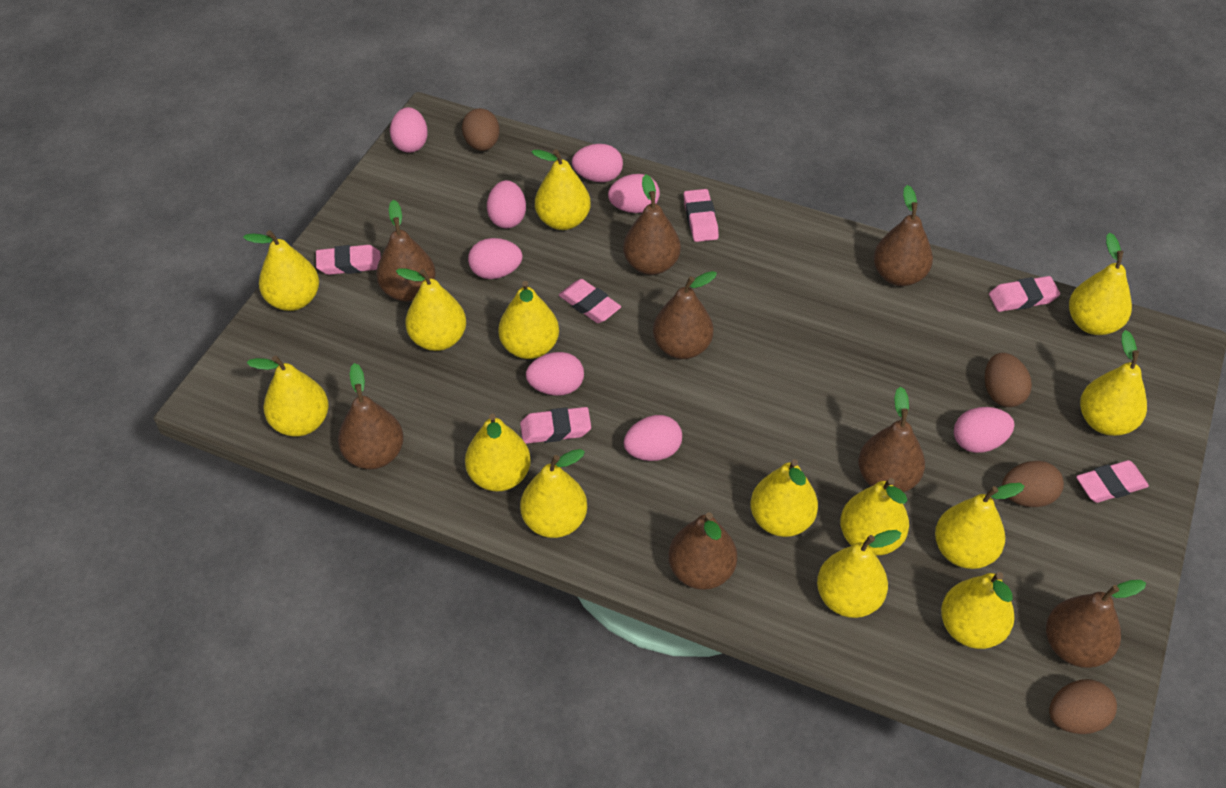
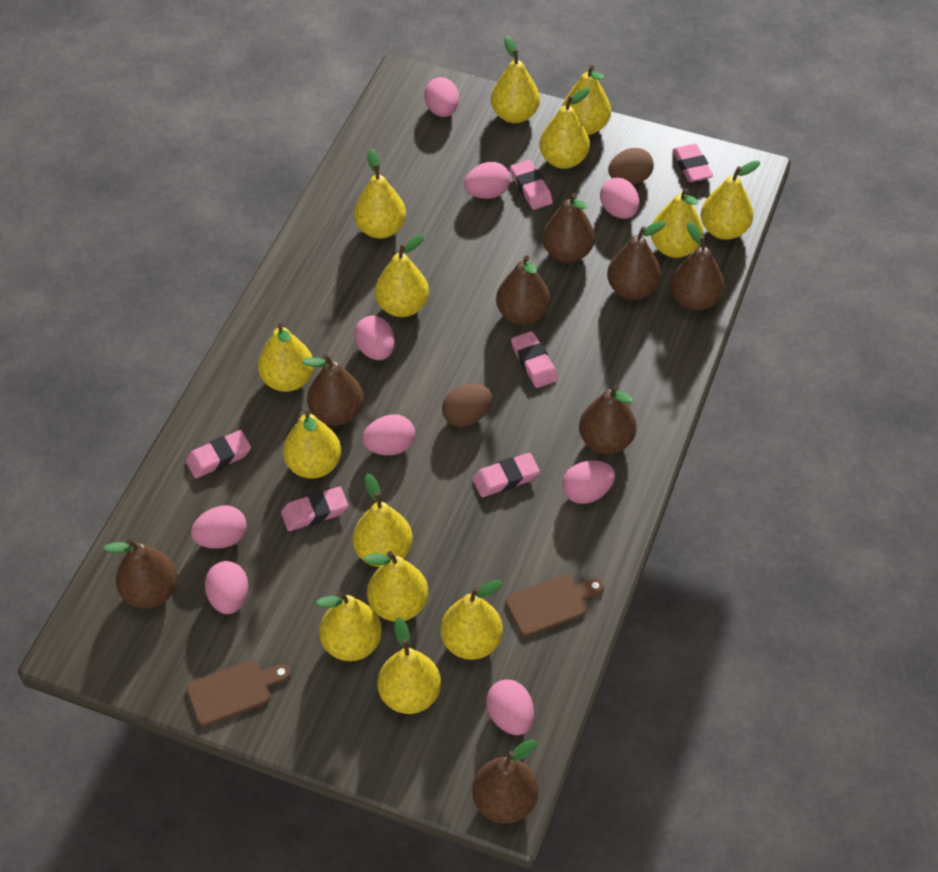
brown cutting board: 0 -> 2
brown egg: 4 -> 2
pink egg: 8 -> 9

